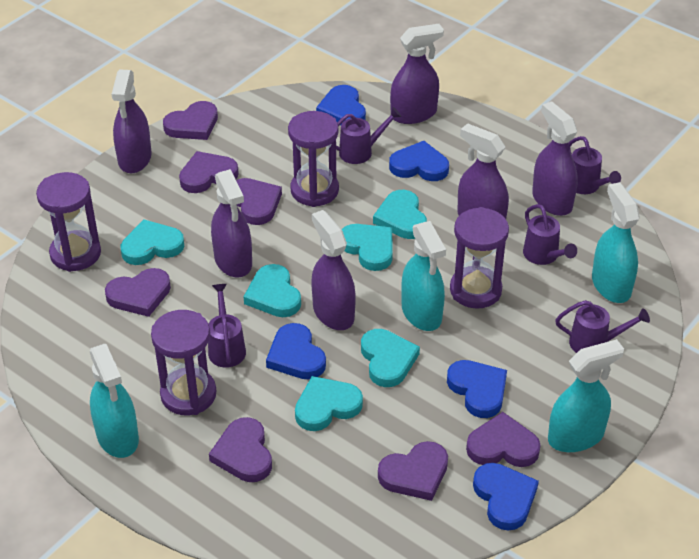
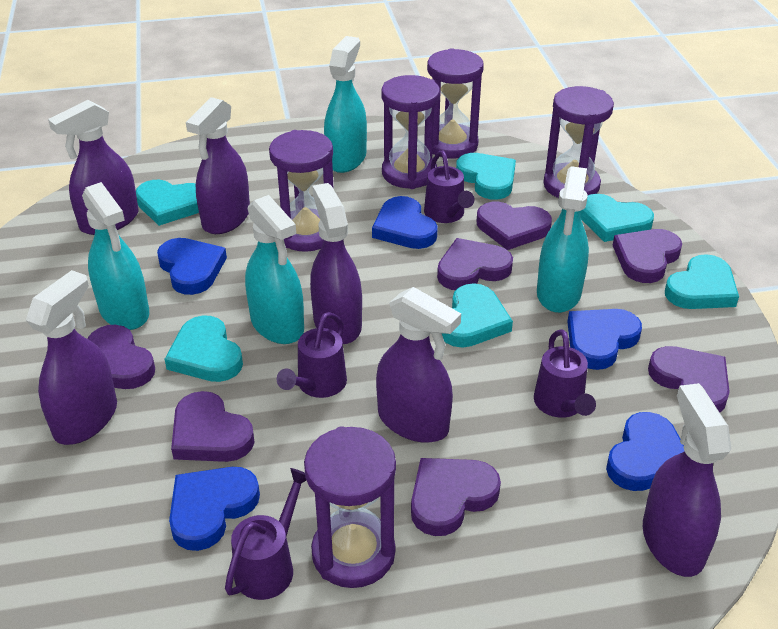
purple hourglass: 4 -> 5
purple watering can: 5 -> 4

